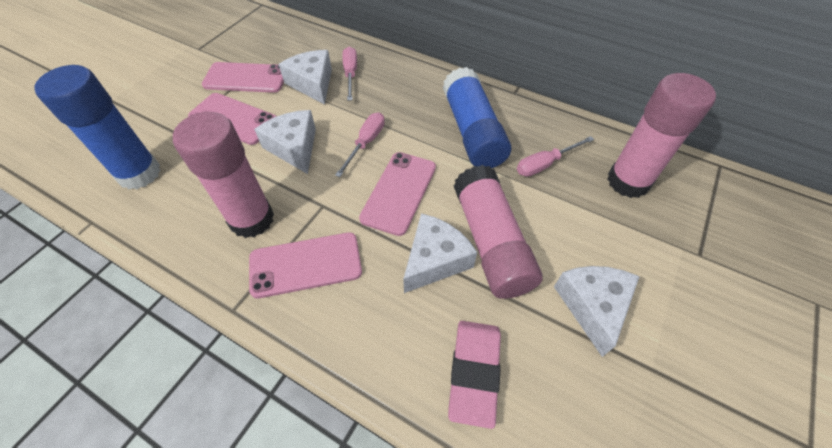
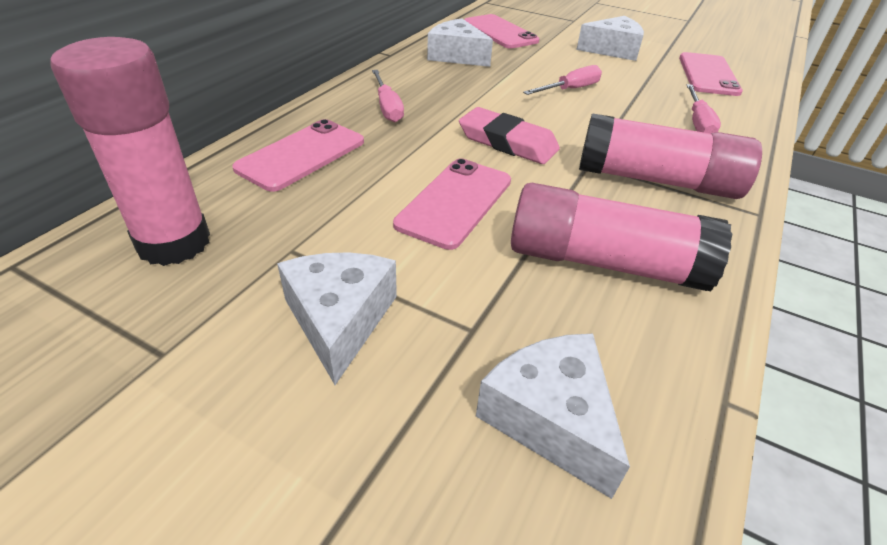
blue glue stick: 2 -> 0

